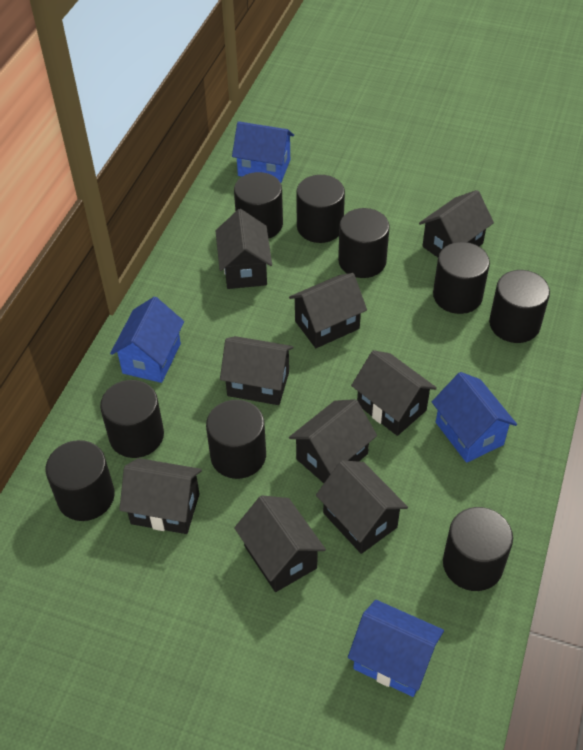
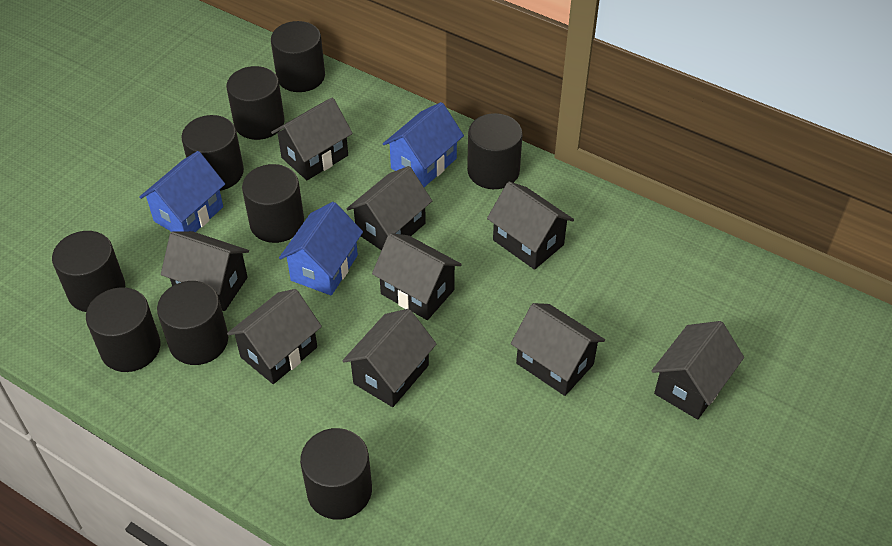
blue house: 4 -> 3

